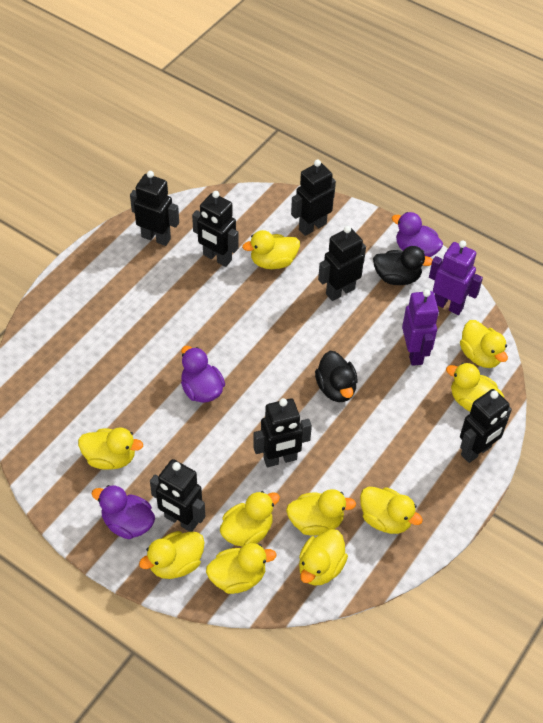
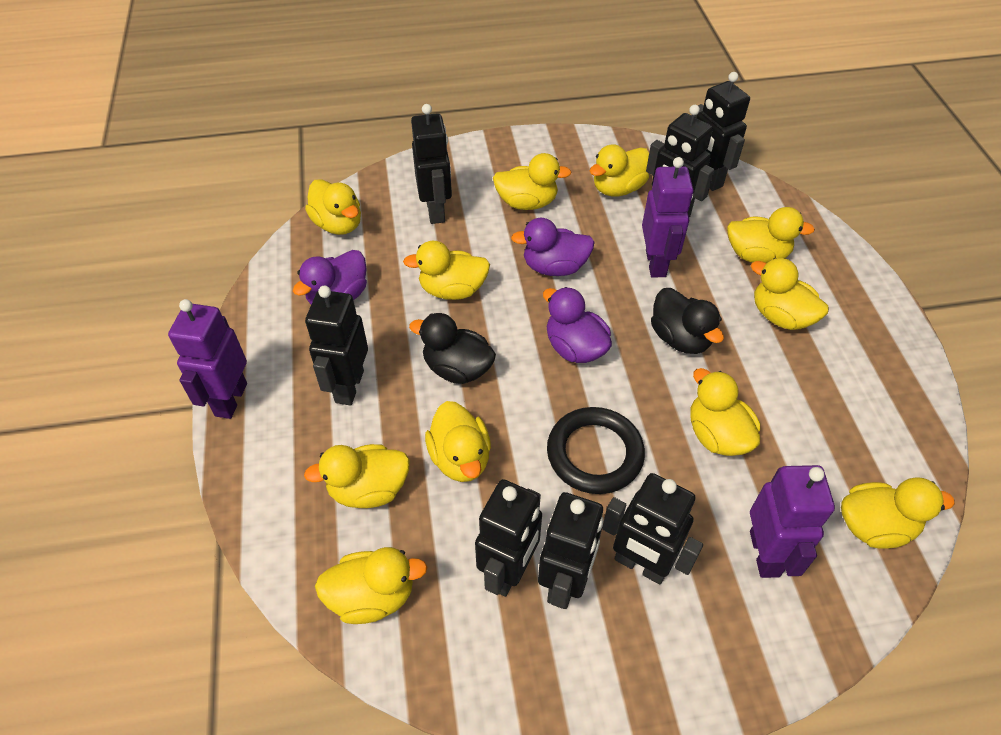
black ring: 0 -> 1
purple robot: 2 -> 3
yellow duck: 10 -> 11

